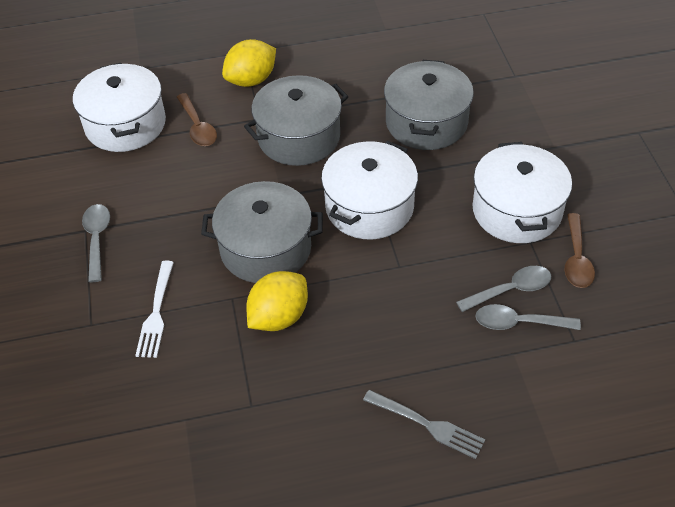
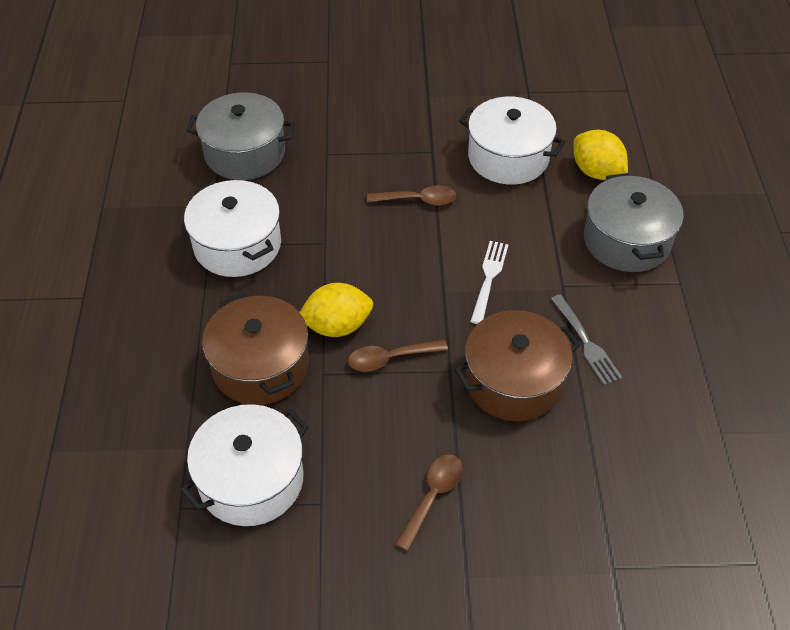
brown pot: 0 -> 2
brown spoon: 2 -> 3
grey pot: 3 -> 2
grey spoon: 3 -> 0

